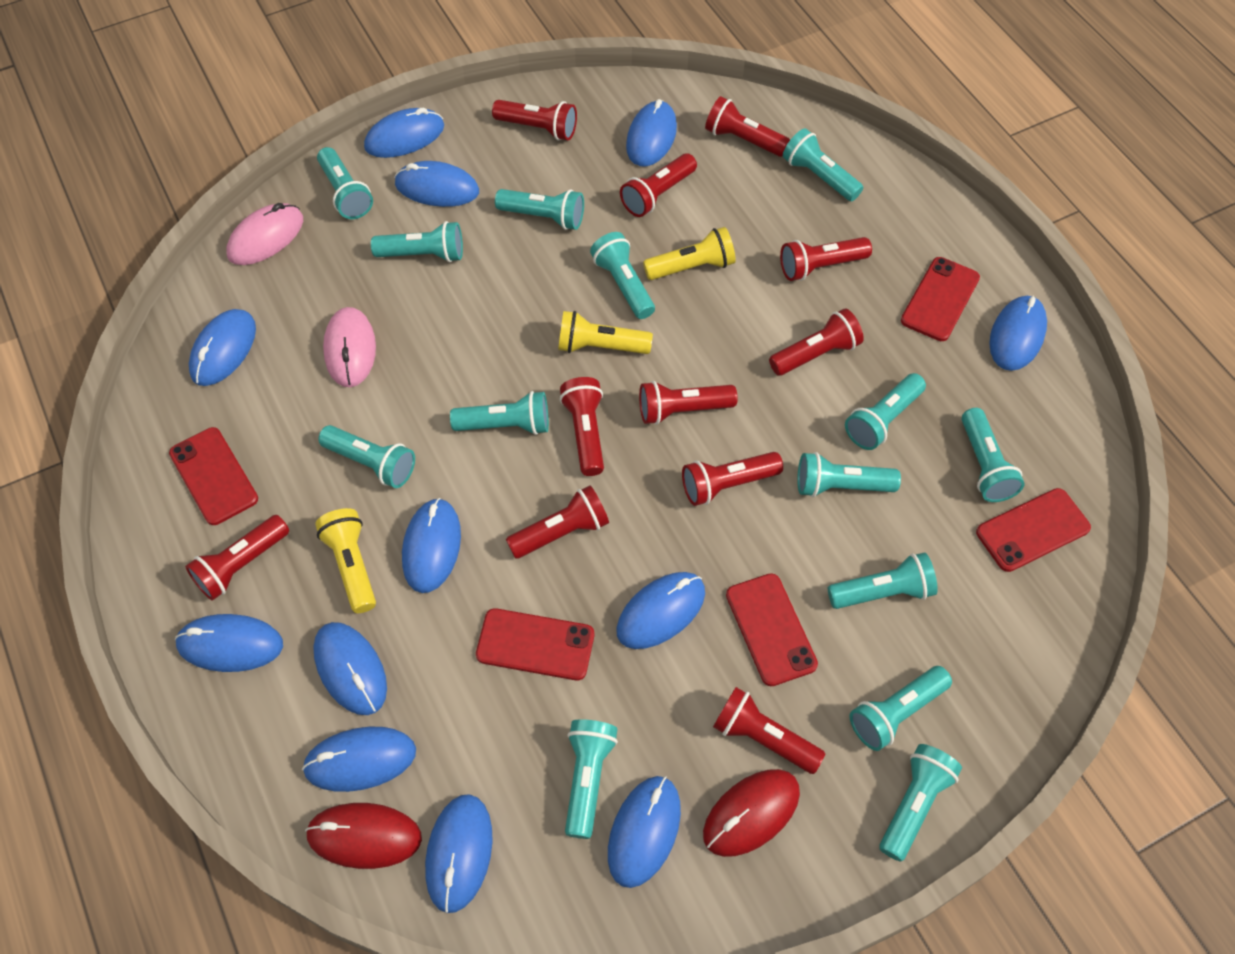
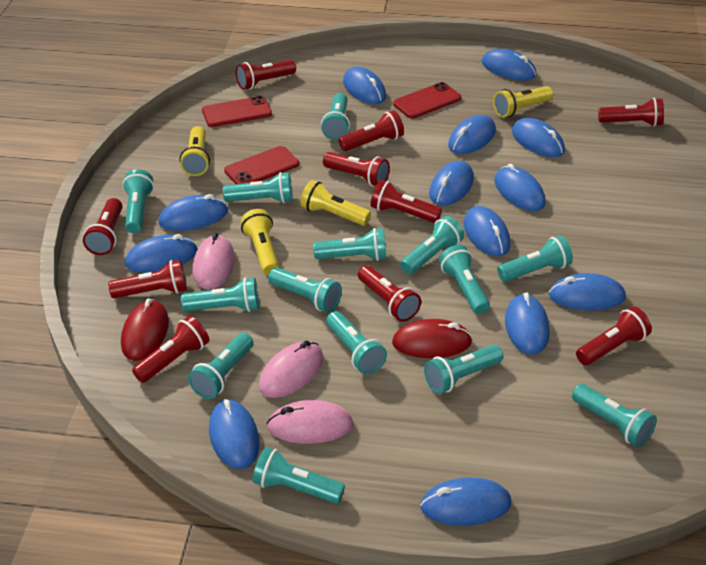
blue mouse: 12 -> 13
pink mouse: 2 -> 3
red flashlight: 11 -> 10
red phone: 5 -> 3
yellow flashlight: 3 -> 4

